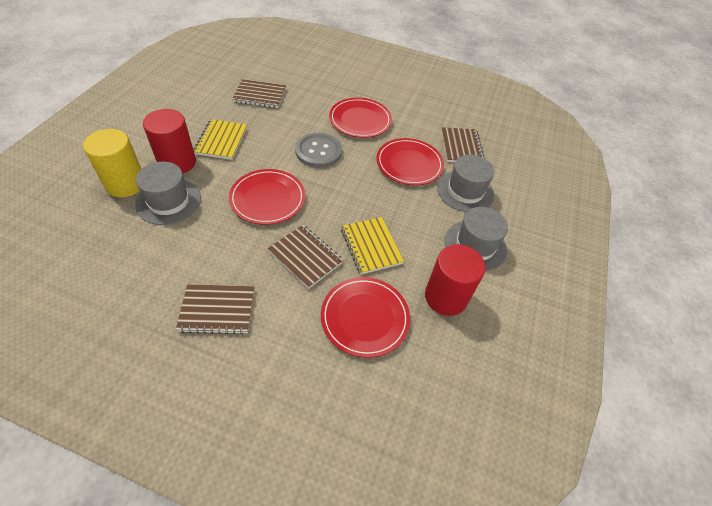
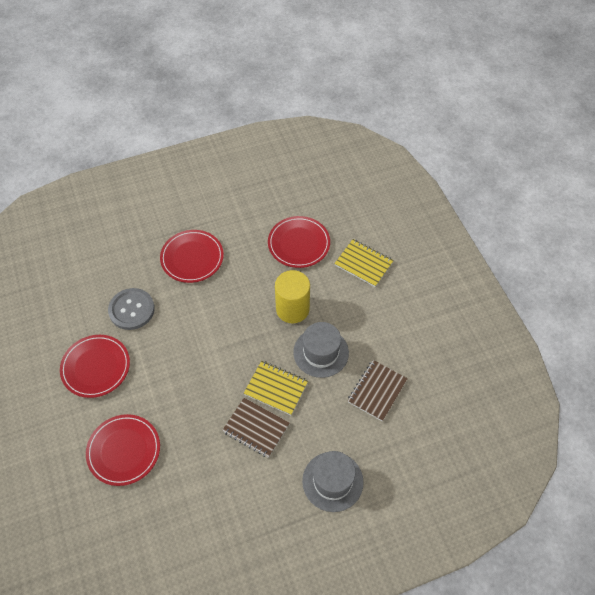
brown notebook: 4 -> 2
grey hat: 3 -> 2
red cylinder: 2 -> 0

